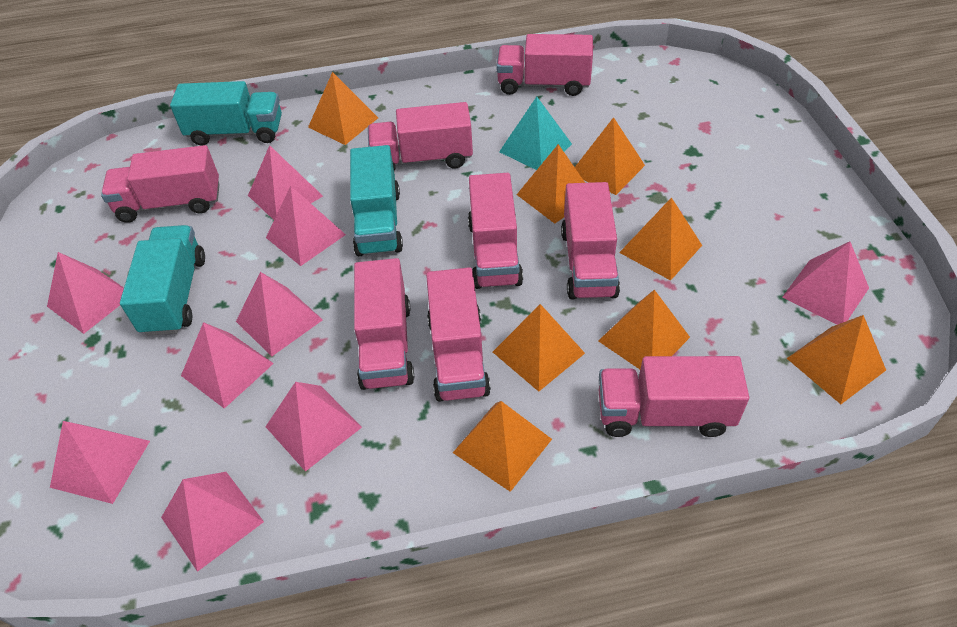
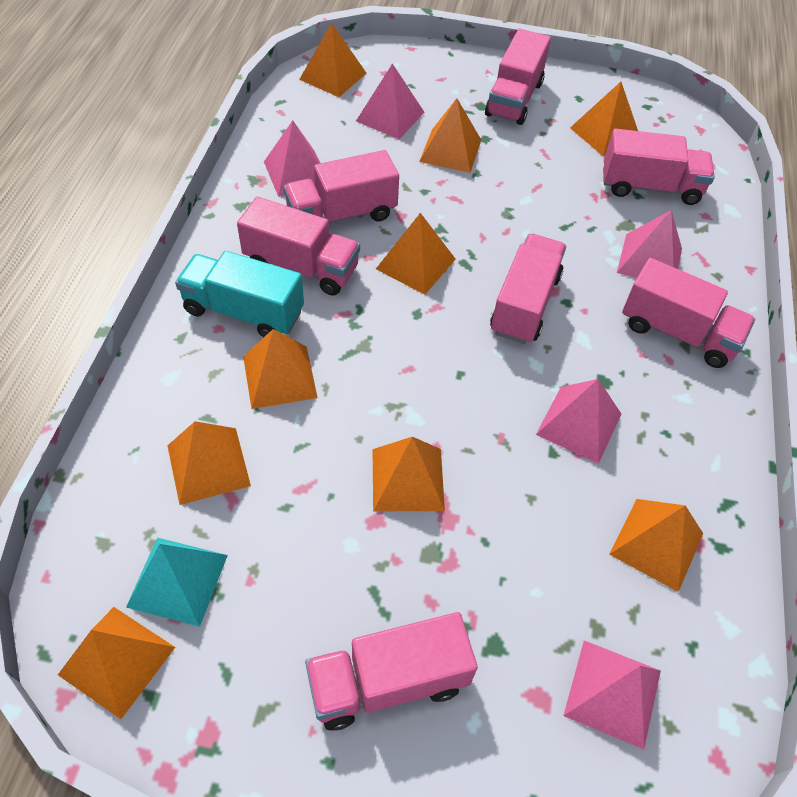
orange pyramid: 8 -> 9
pink pyramid: 9 -> 5
pink truck: 8 -> 7
turquoise truck: 3 -> 1

